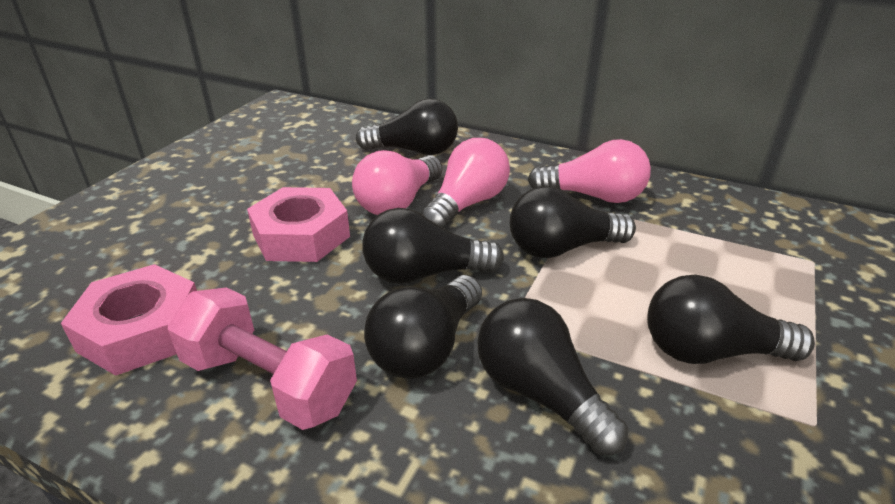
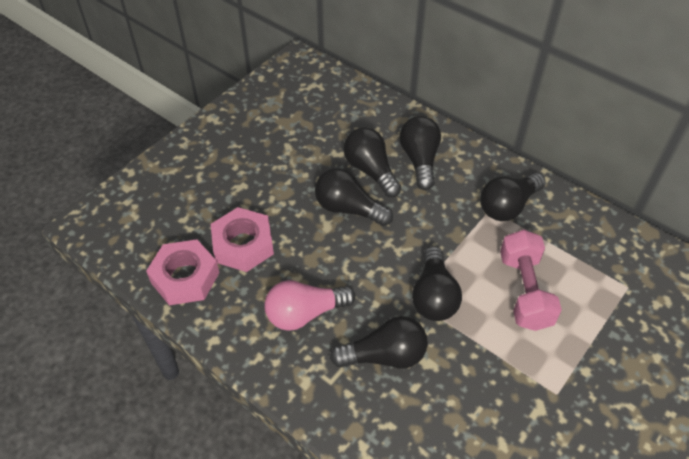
pink light bulb: 3 -> 1

